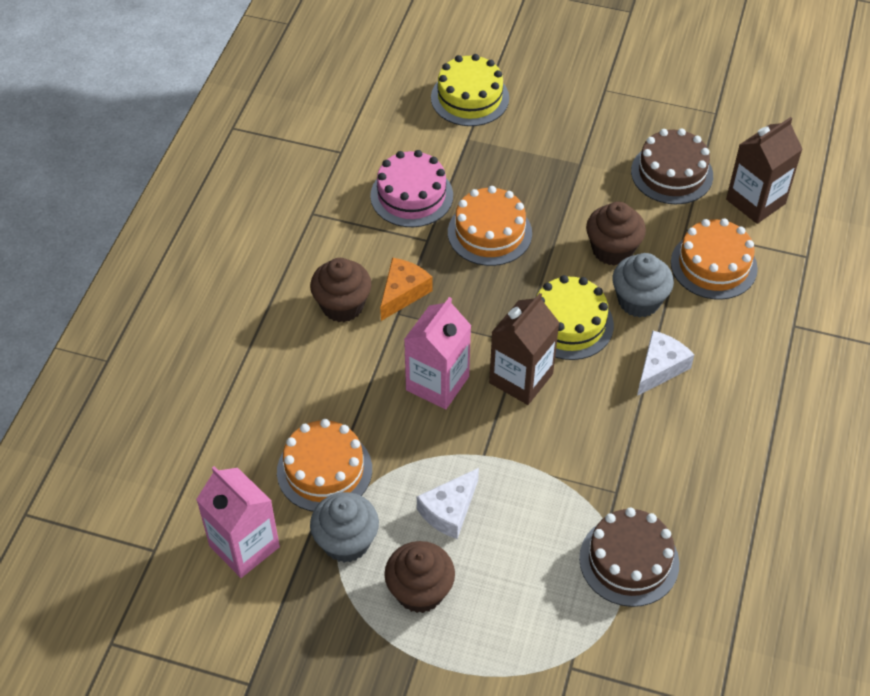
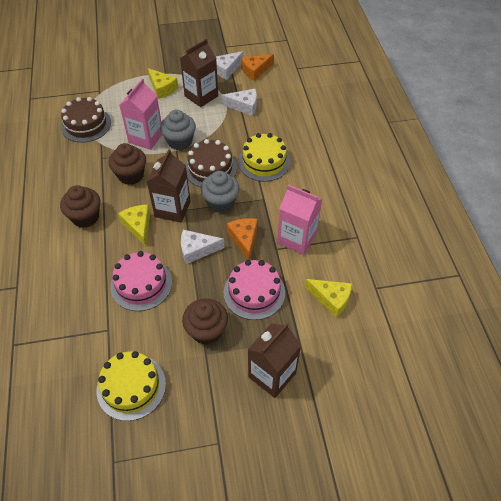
brown carton: 2 -> 3
orange cake: 3 -> 0
orange cheese: 1 -> 2
pink cake: 1 -> 2
white cheese: 2 -> 3
yellow cheese: 0 -> 3

